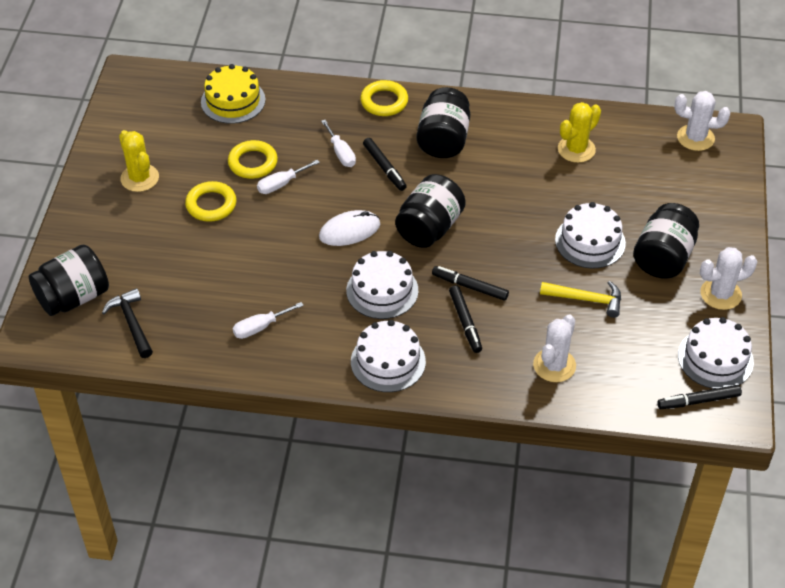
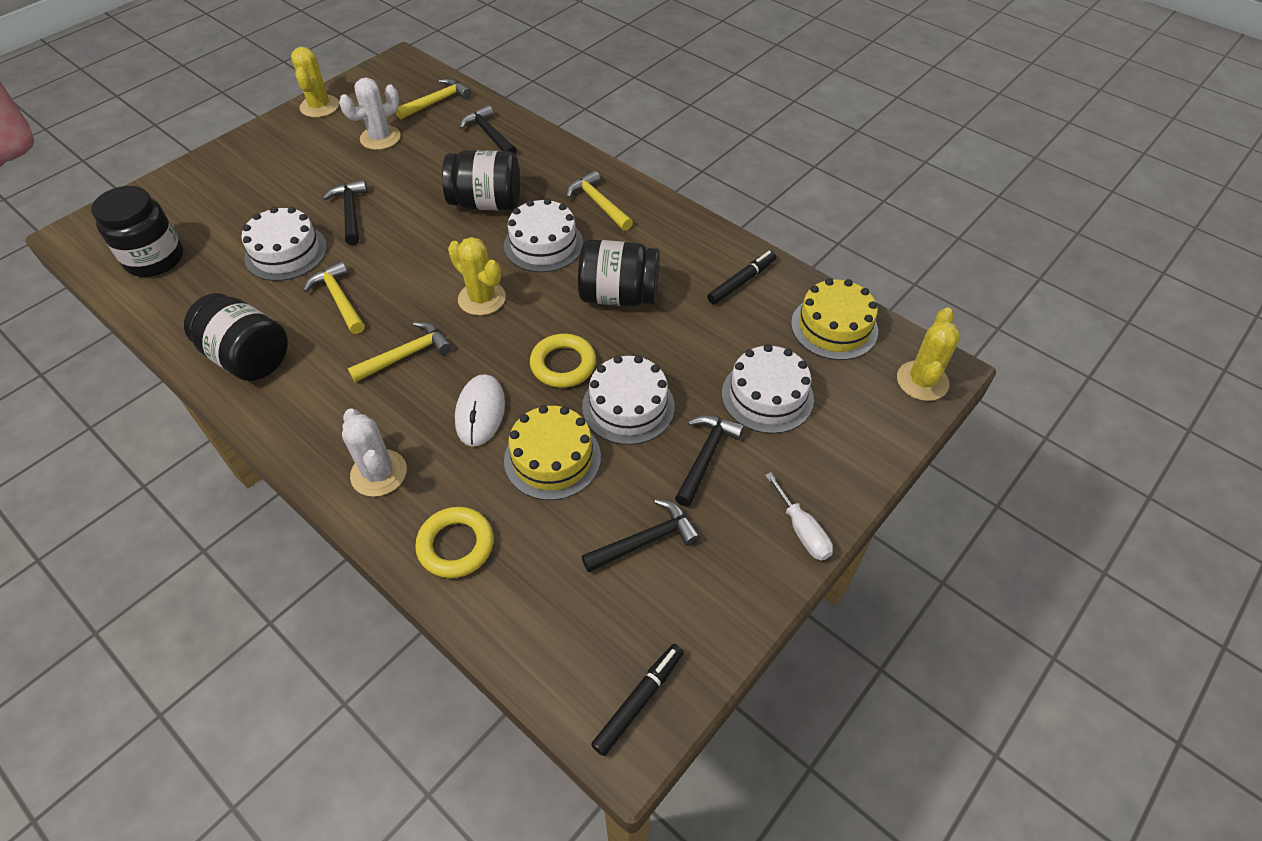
black hammer: 1 -> 4
black marker: 4 -> 2
white cactus: 3 -> 2
white screwdriver: 3 -> 1
yellow cactus: 2 -> 3
yellow cake: 1 -> 2
yellow hammer: 1 -> 4
yellow ring: 3 -> 2

